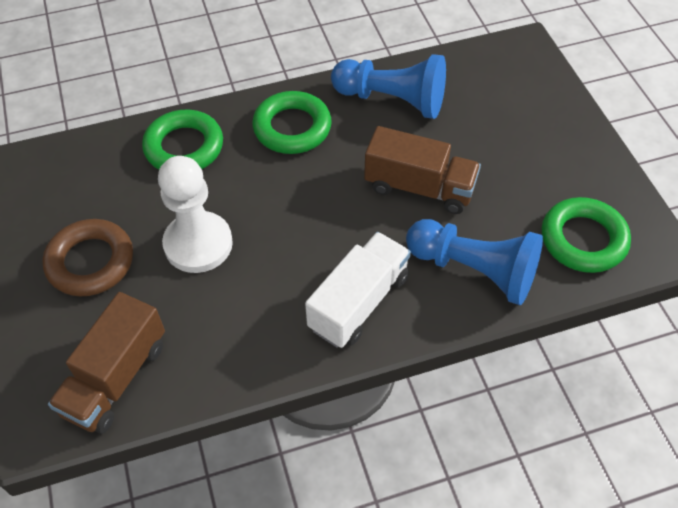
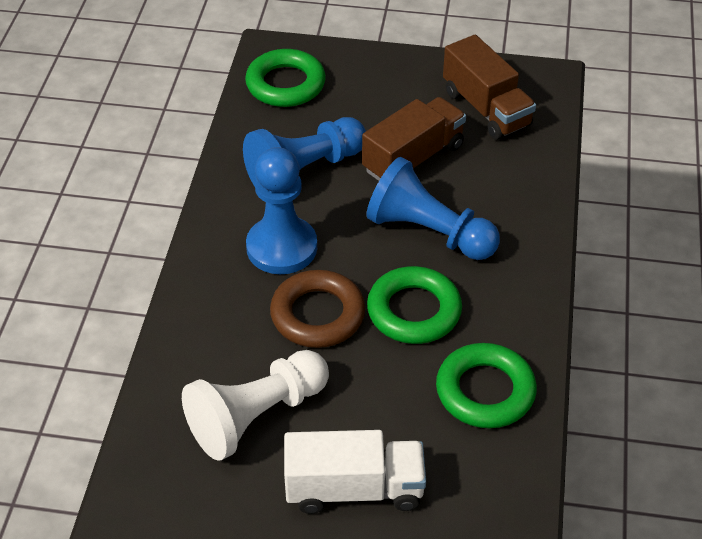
blue pawn: 2 -> 3

